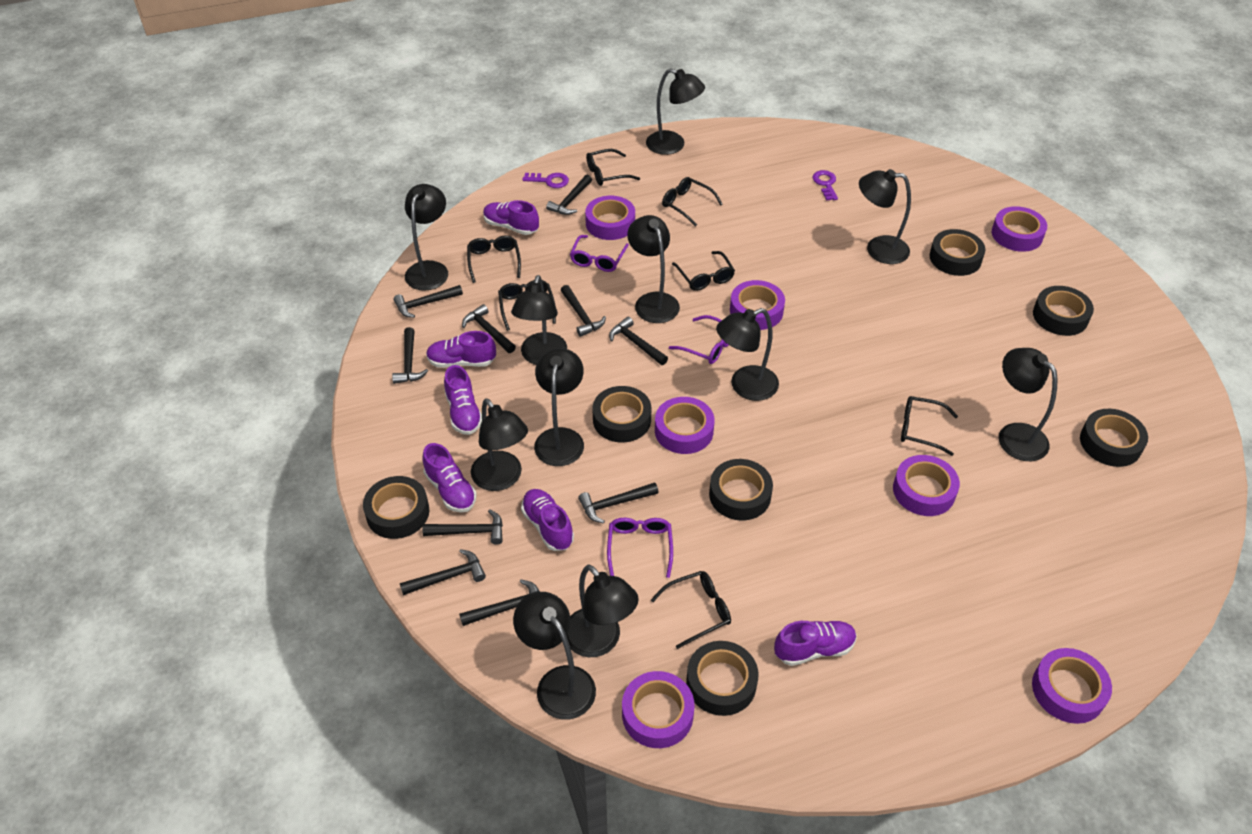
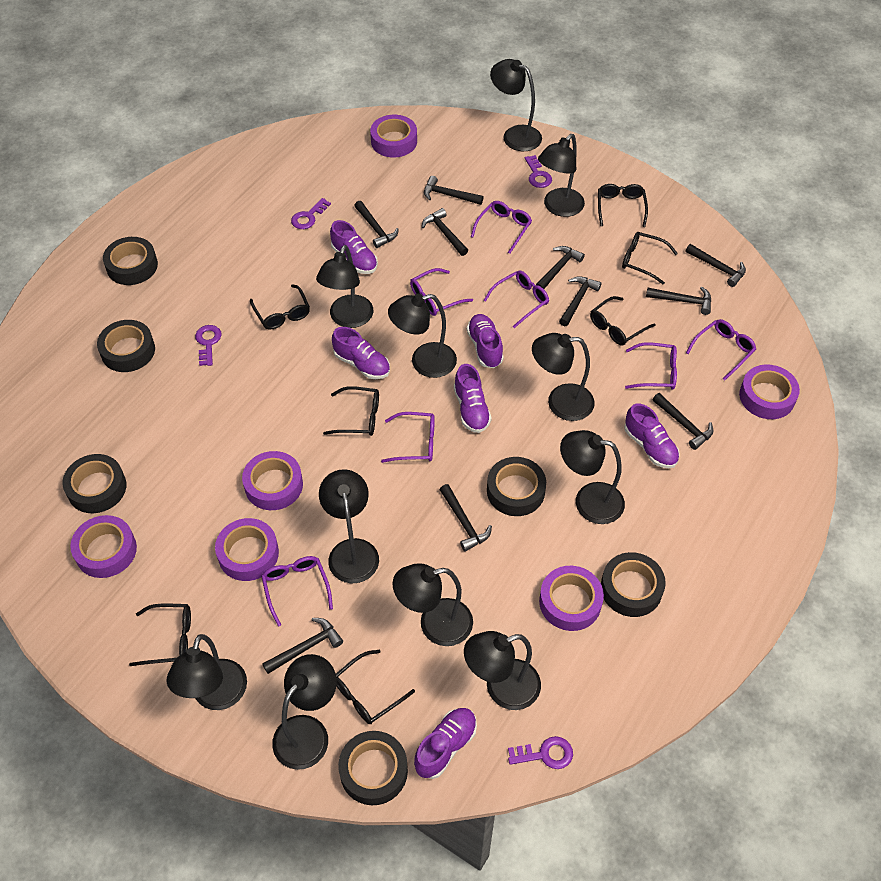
black tape: 7 -> 6
purple glasses: 3 -> 7
purple key: 2 -> 4
purple tape: 7 -> 6

